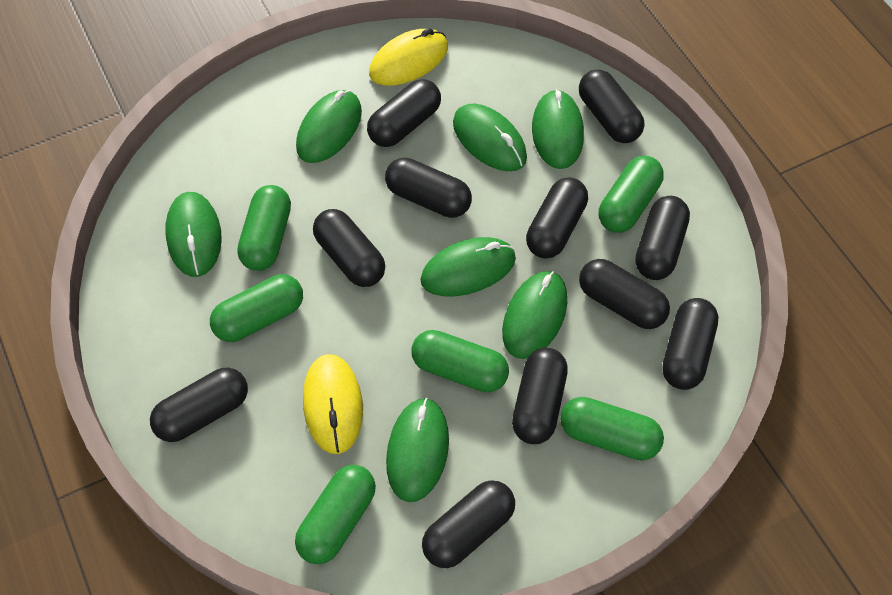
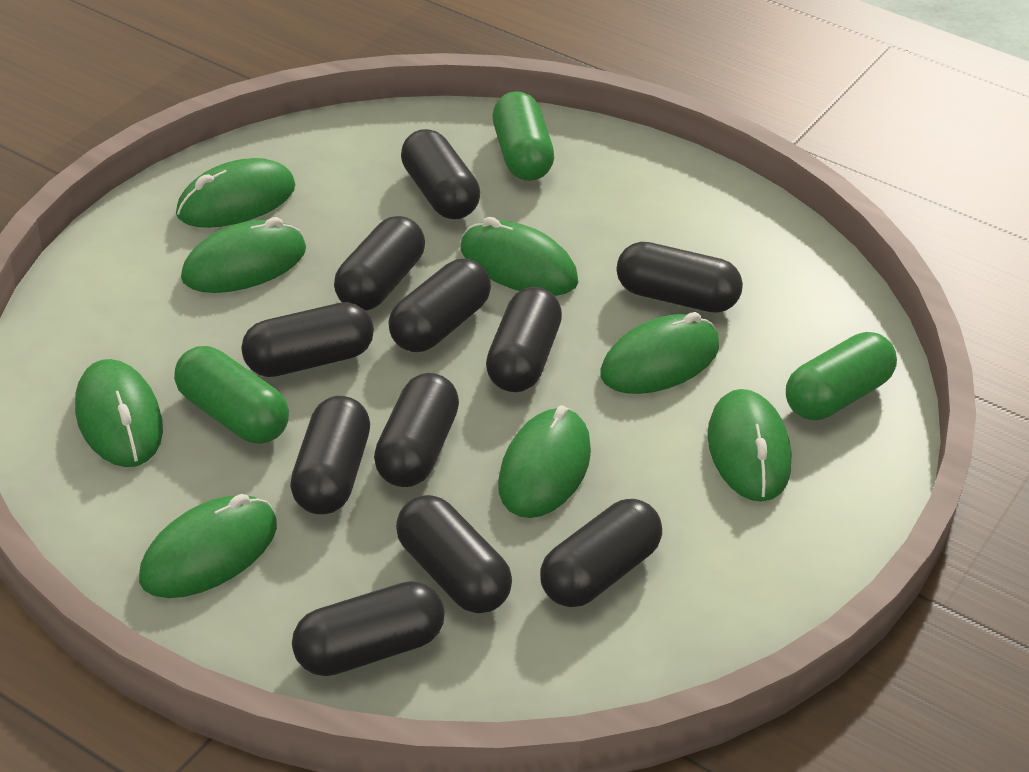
green capsule: 6 -> 3
green mouse: 7 -> 8
yellow mouse: 2 -> 0

